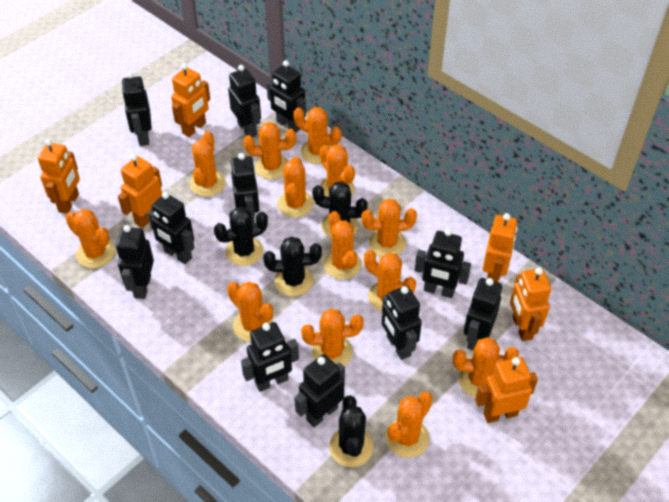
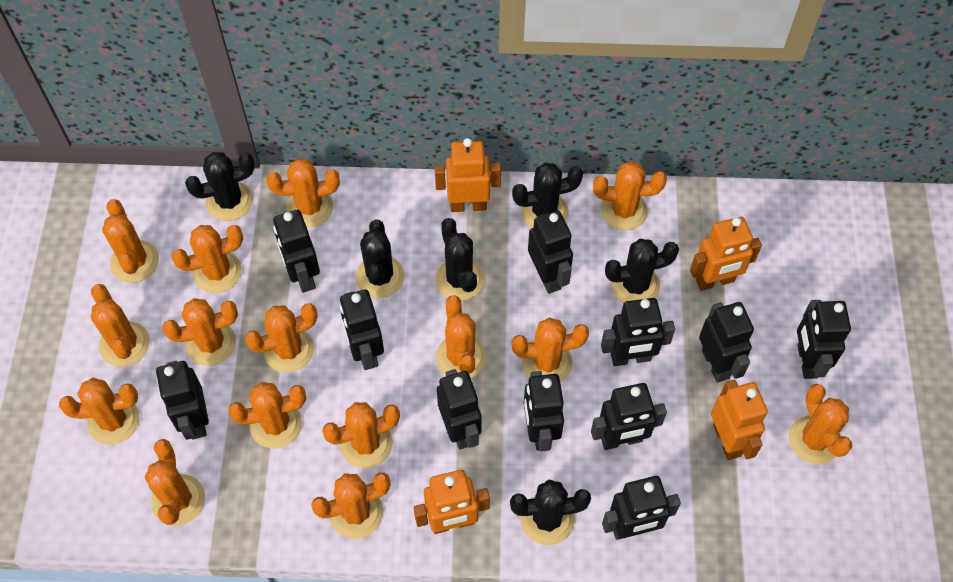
black cactus: 4 -> 6
orange cactus: 13 -> 15
orange robot: 6 -> 4

